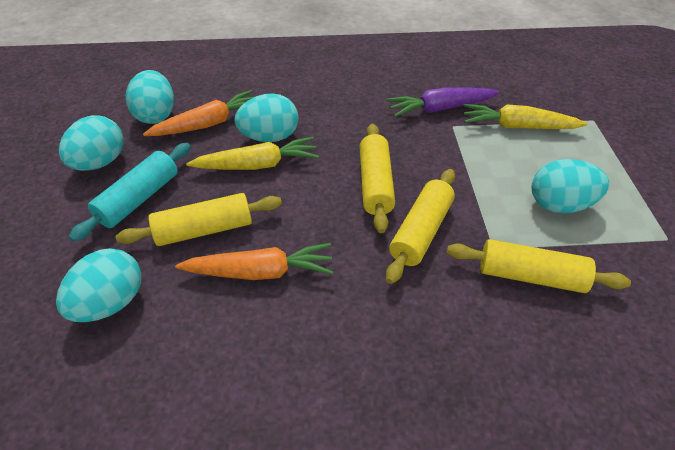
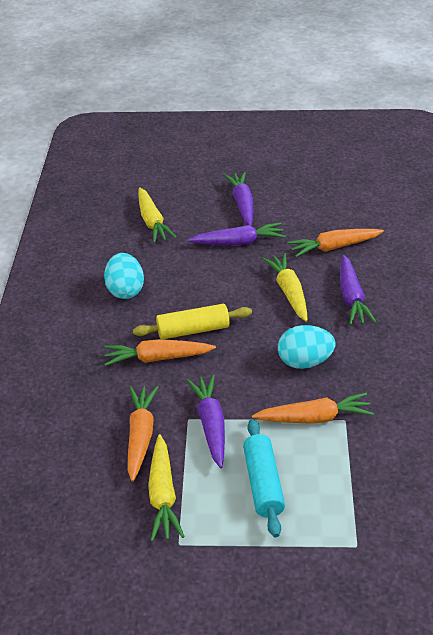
orange carrot: 2 -> 4
purple carrot: 1 -> 4
turquoise egg: 5 -> 2
yellow carrot: 2 -> 3
yellow rolling pin: 4 -> 1

